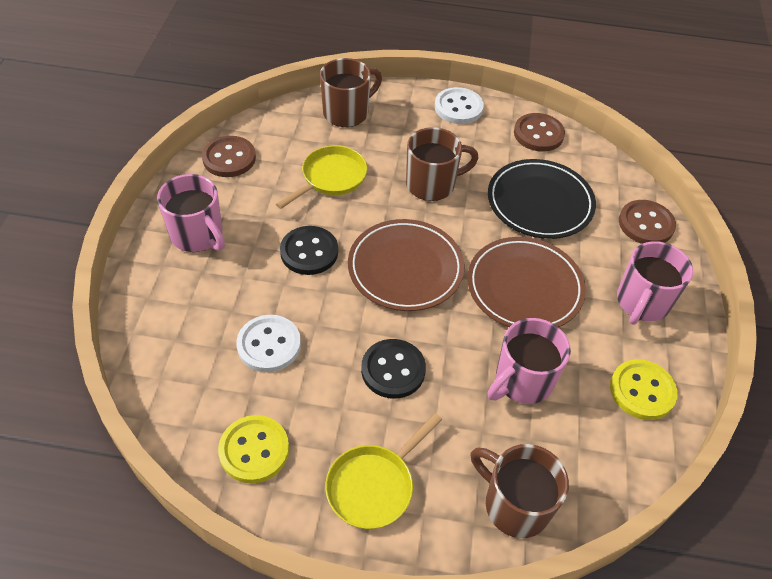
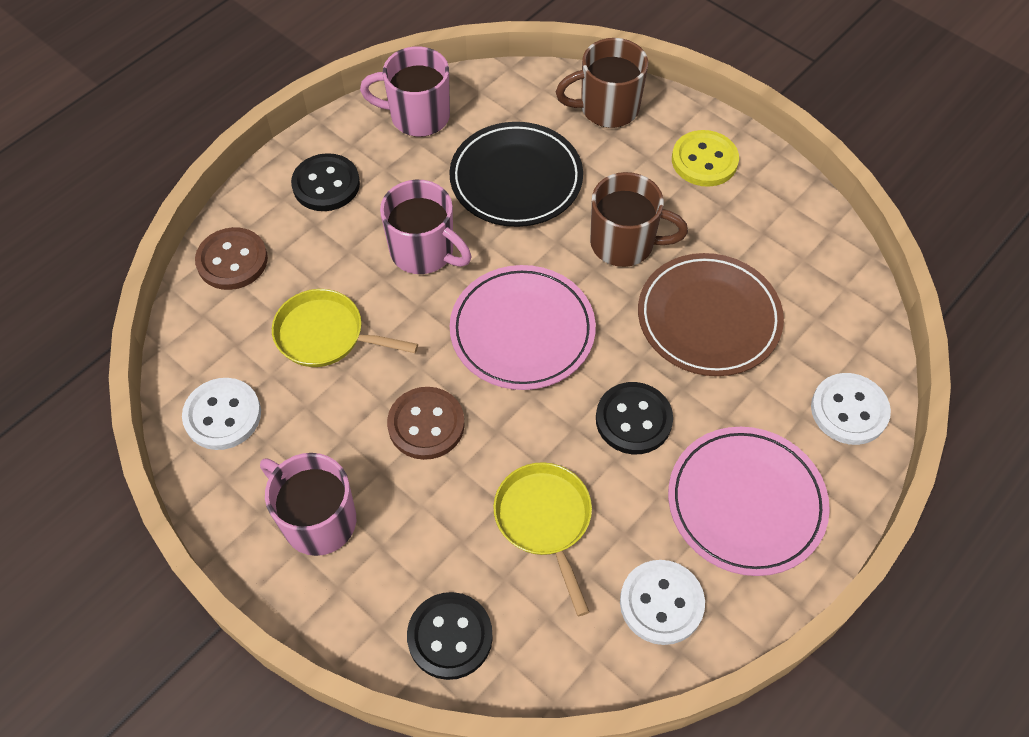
black button: 2 -> 3
brown button: 3 -> 2
brown mug: 3 -> 2
brown plate: 2 -> 1
pink plate: 0 -> 2
white button: 2 -> 3
yellow button: 2 -> 1

